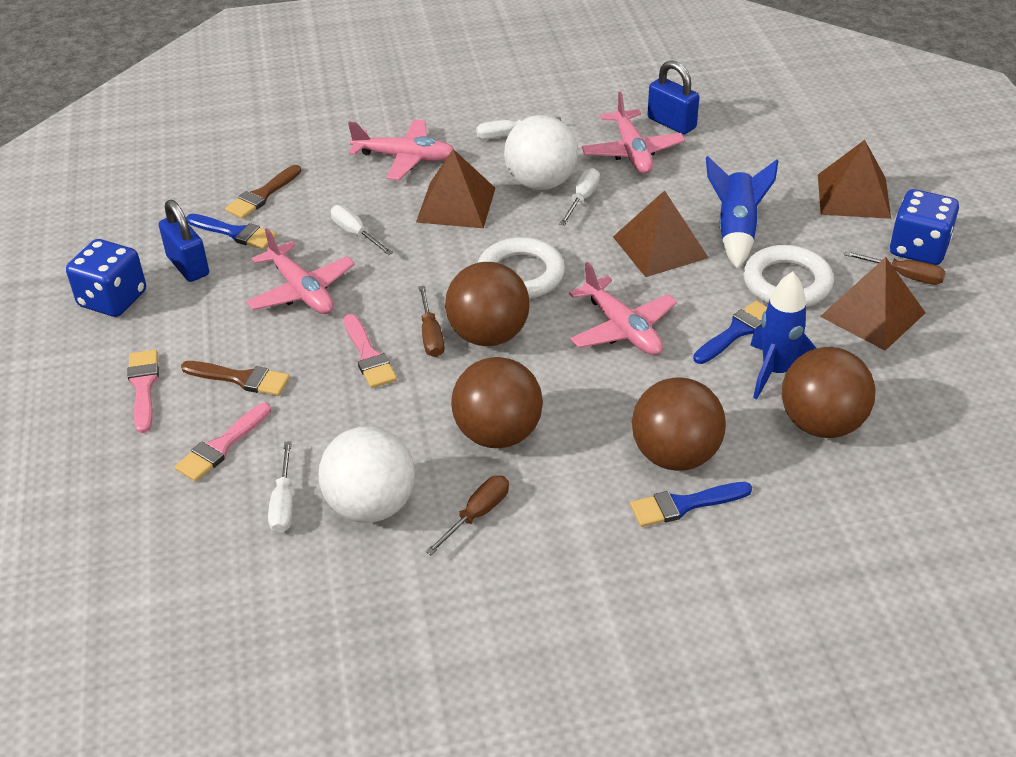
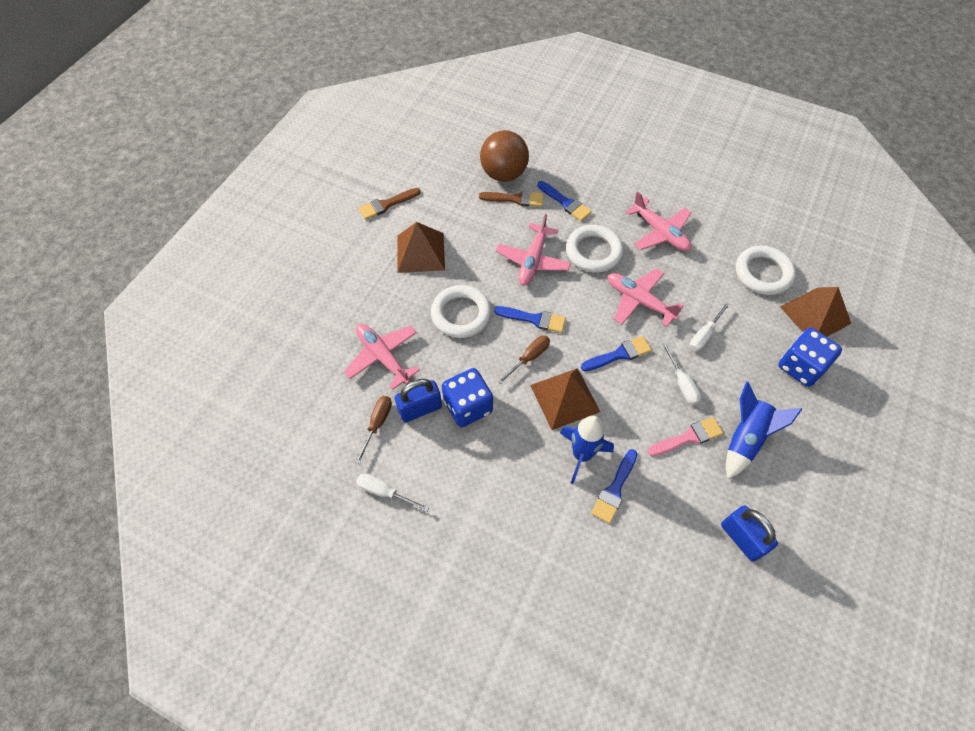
blue brush: 3 -> 4
brown ball: 4 -> 1
brown pyramid: 4 -> 3
brown screwdriver: 3 -> 2
pink brush: 3 -> 1
white ball: 2 -> 0
white ring: 2 -> 3
white screwdriver: 4 -> 3

